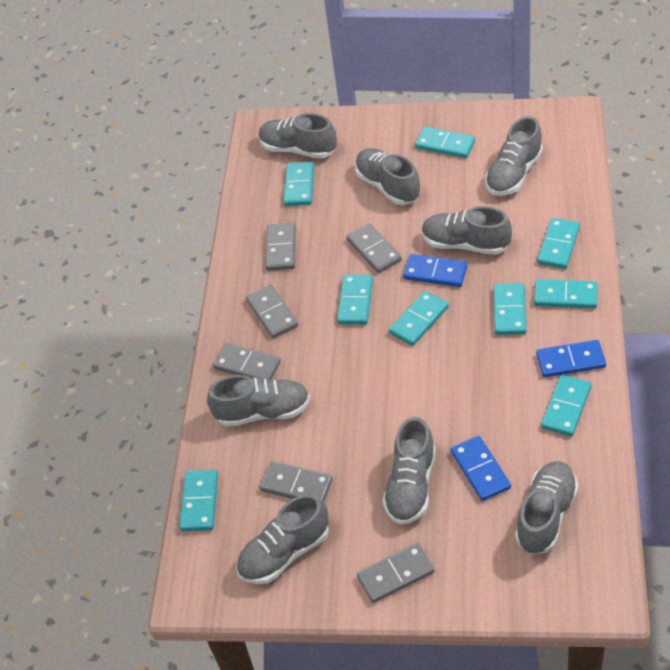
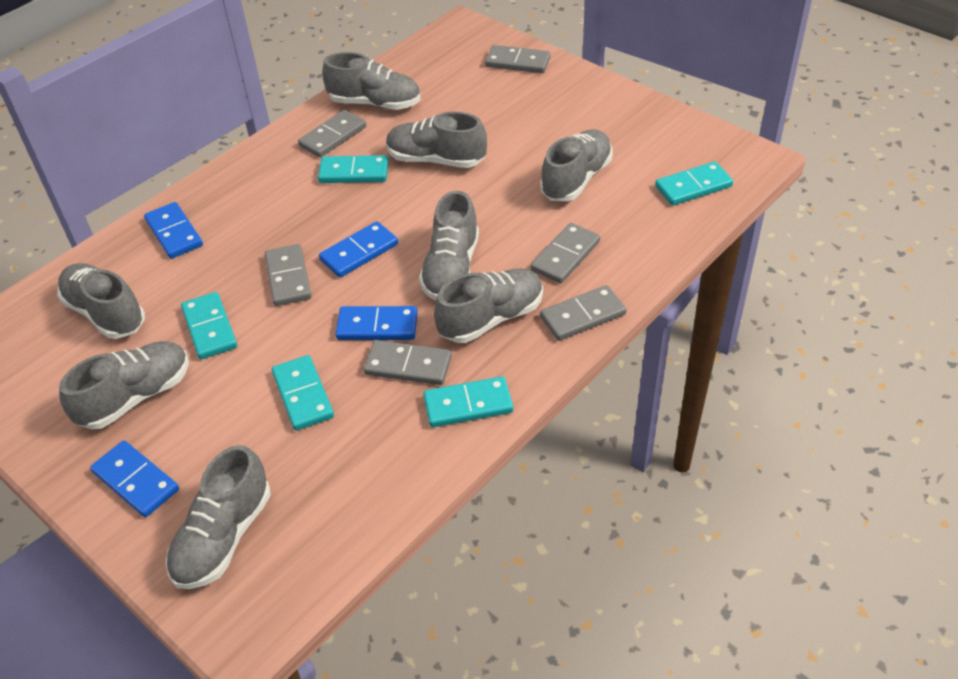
blue domino: 3 -> 4
turquoise domino: 9 -> 5

